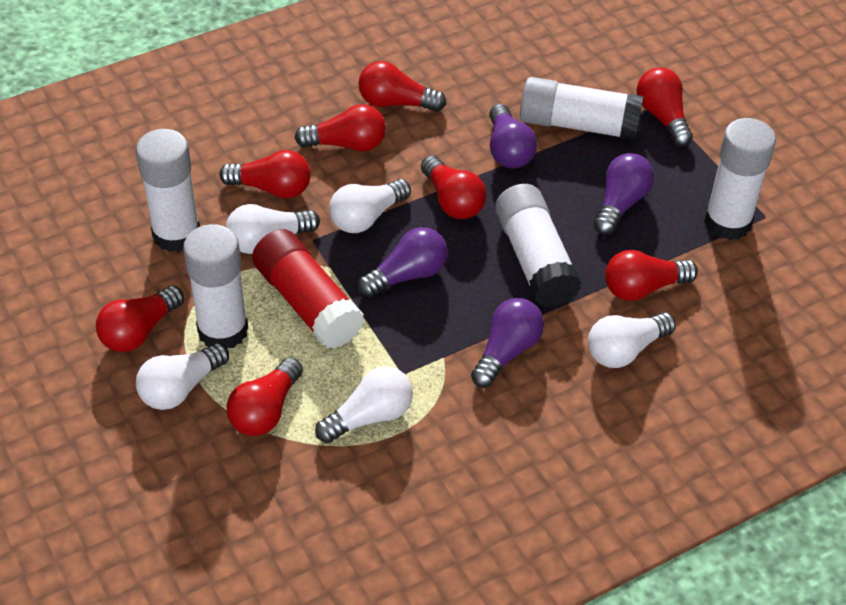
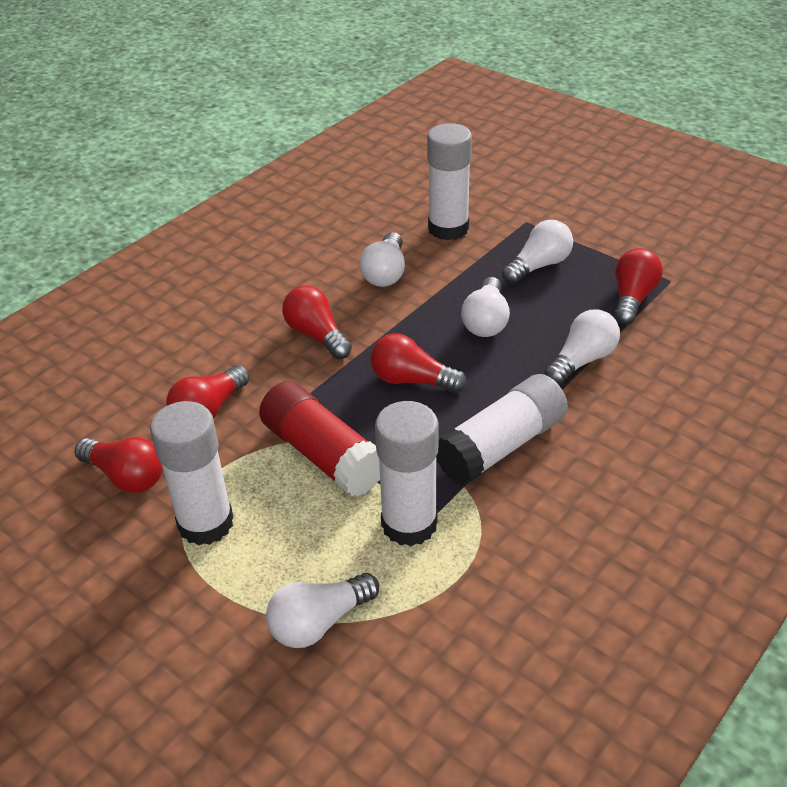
purple light bulb: 4 -> 0
red light bulb: 8 -> 5
white glue stick: 5 -> 4

